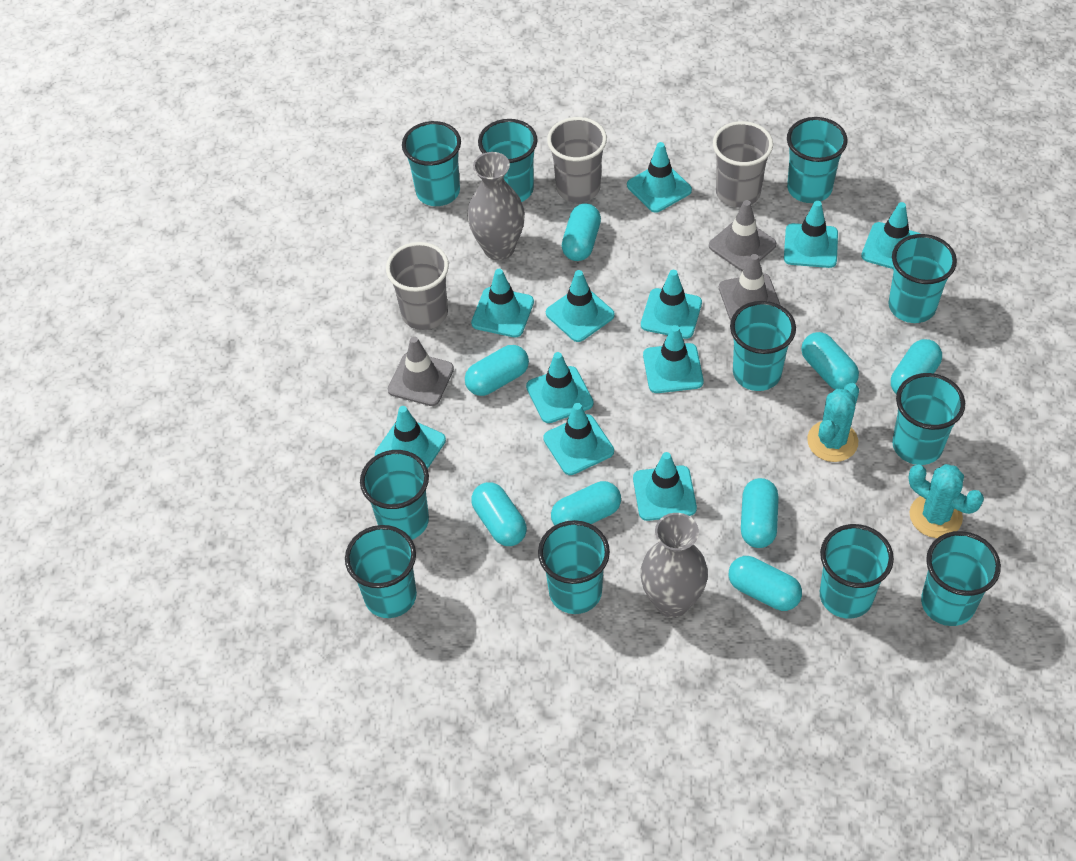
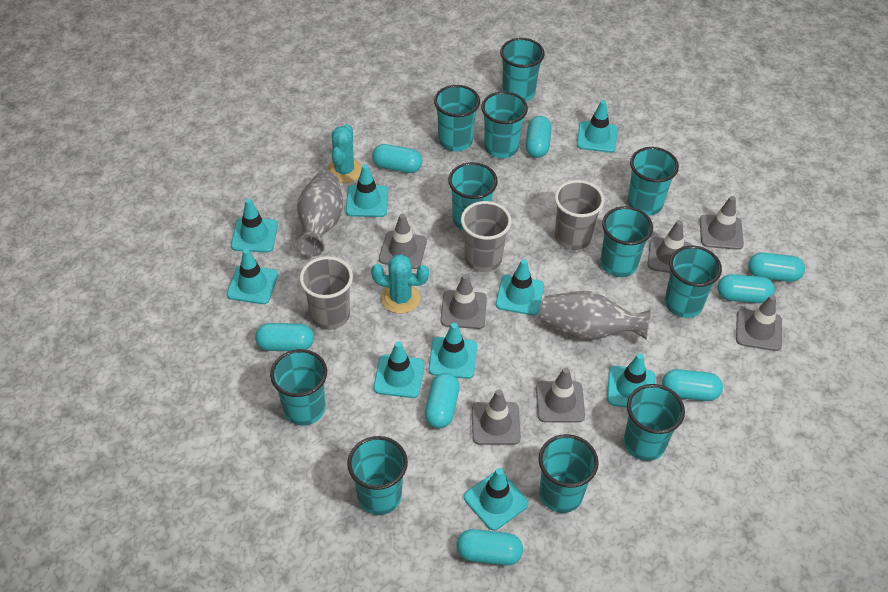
grey traffic cone: 3 -> 7
turquoise traffic cone: 11 -> 9

